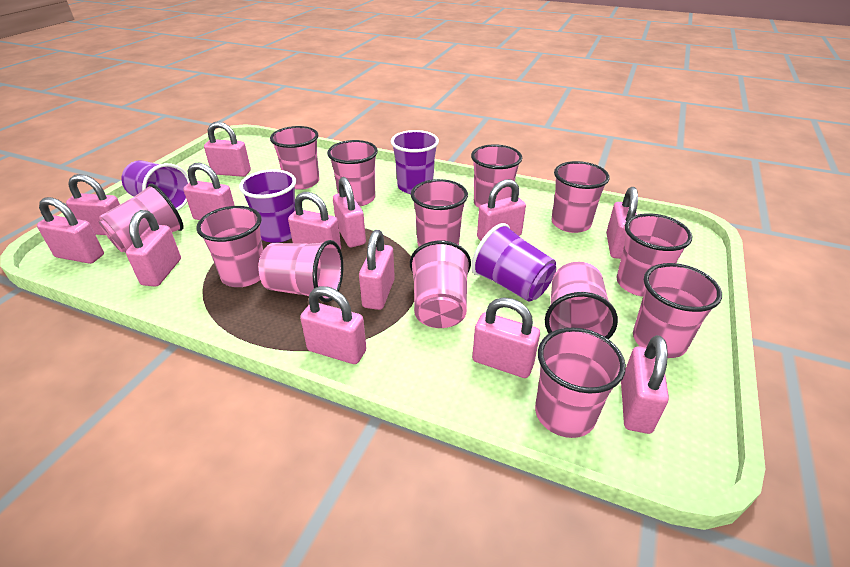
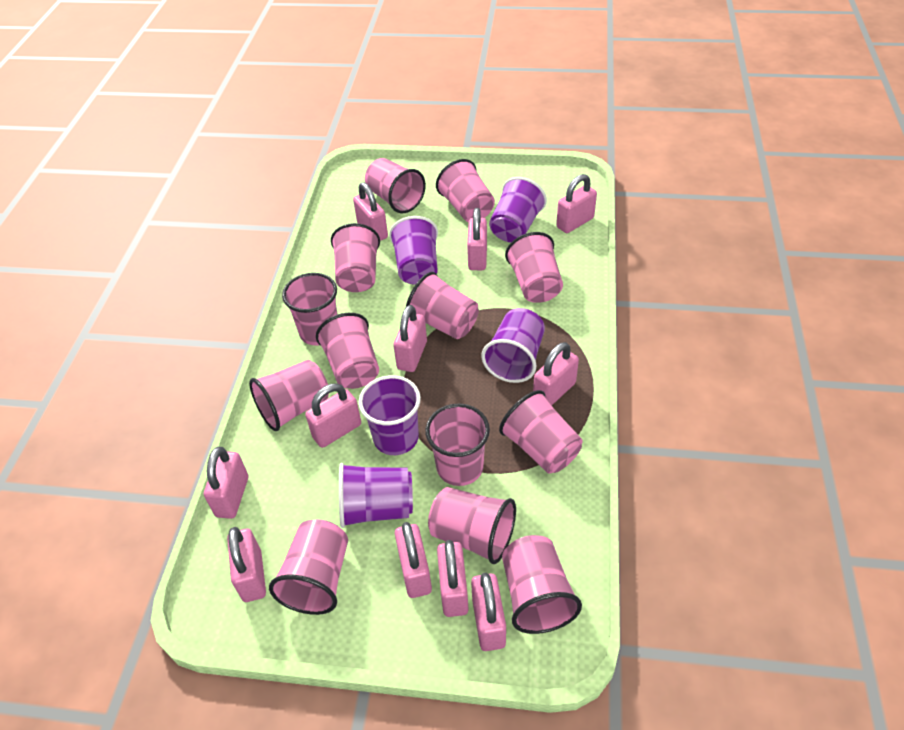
pink padlock: 13 -> 11
purple cup: 4 -> 5

